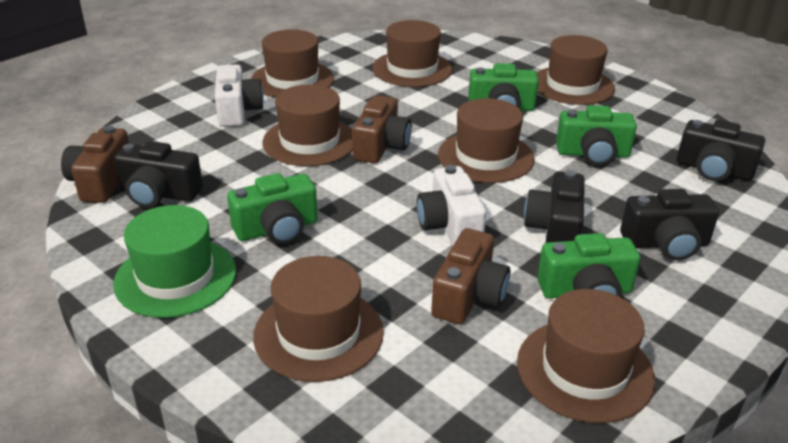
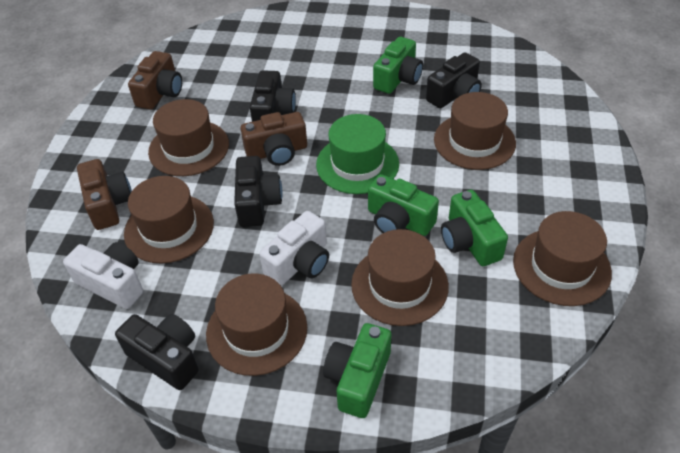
brown hat: 7 -> 6

